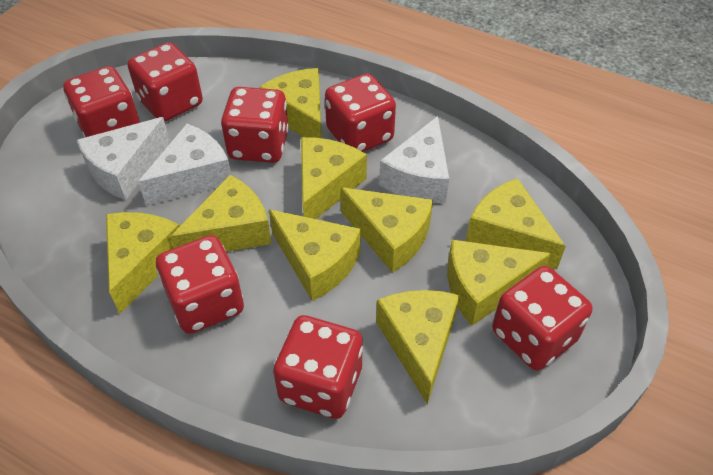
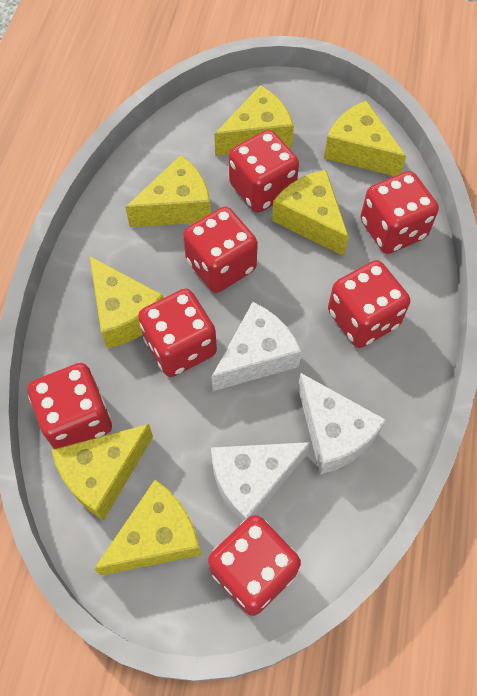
yellow cheese: 9 -> 7

